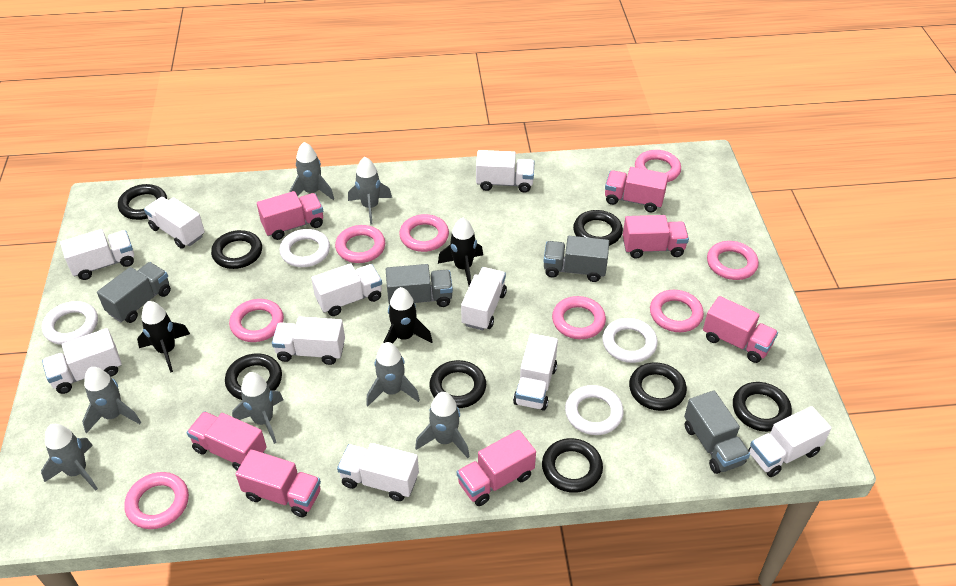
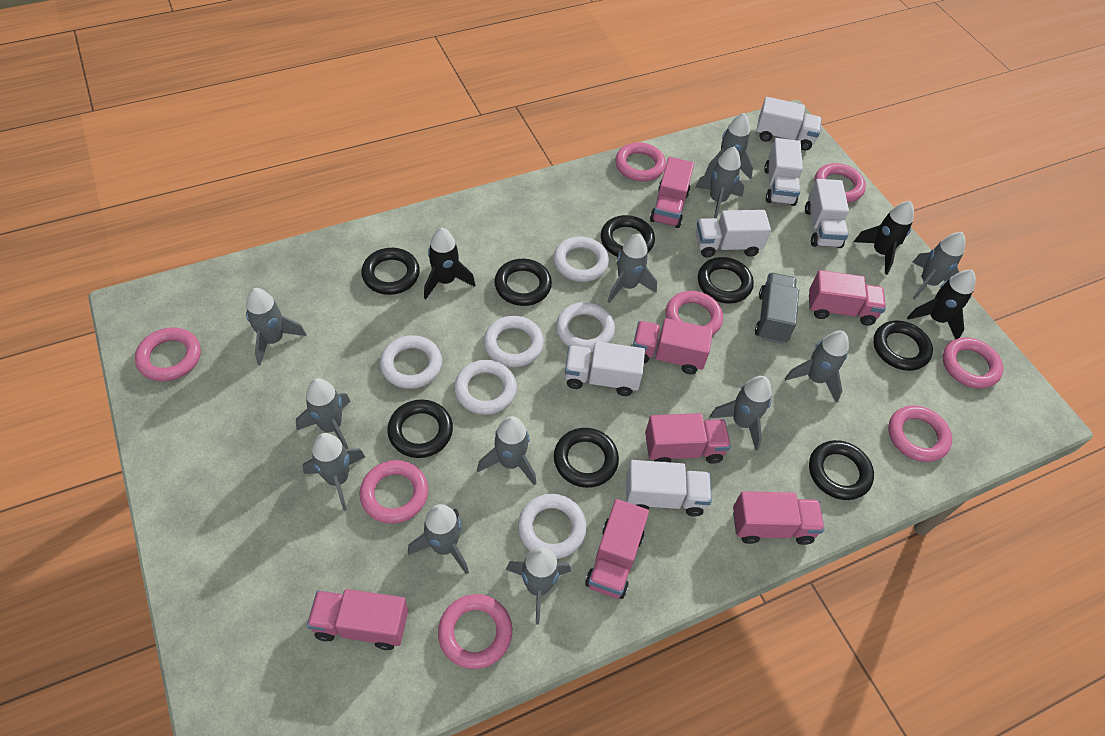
grey rocket: 7 -> 12
grey truck: 4 -> 1
white ring: 4 -> 6
white truck: 10 -> 6

